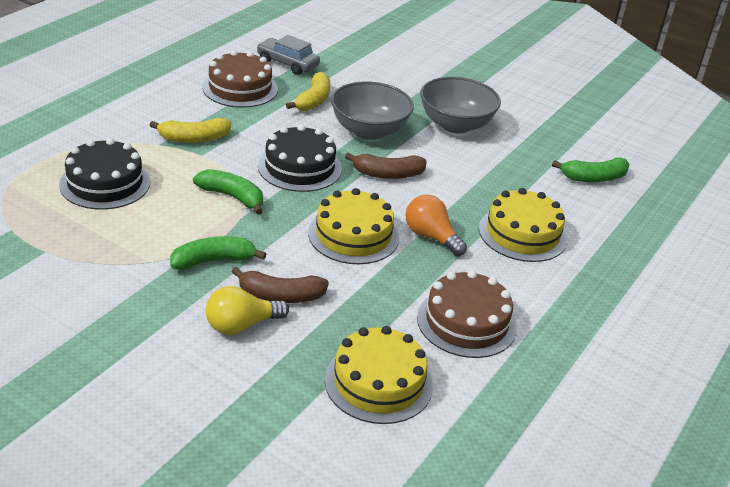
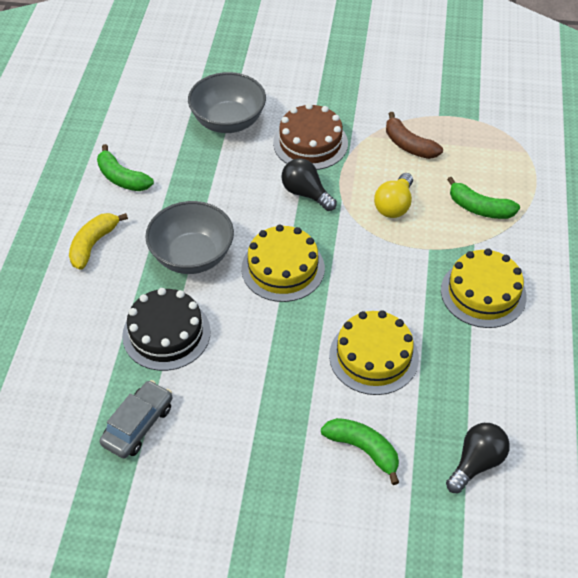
black cake: 2 -> 1
black light bulb: 0 -> 2
brown banana: 2 -> 1
brown cake: 2 -> 1
orange light bulb: 1 -> 0
yellow banana: 2 -> 1

